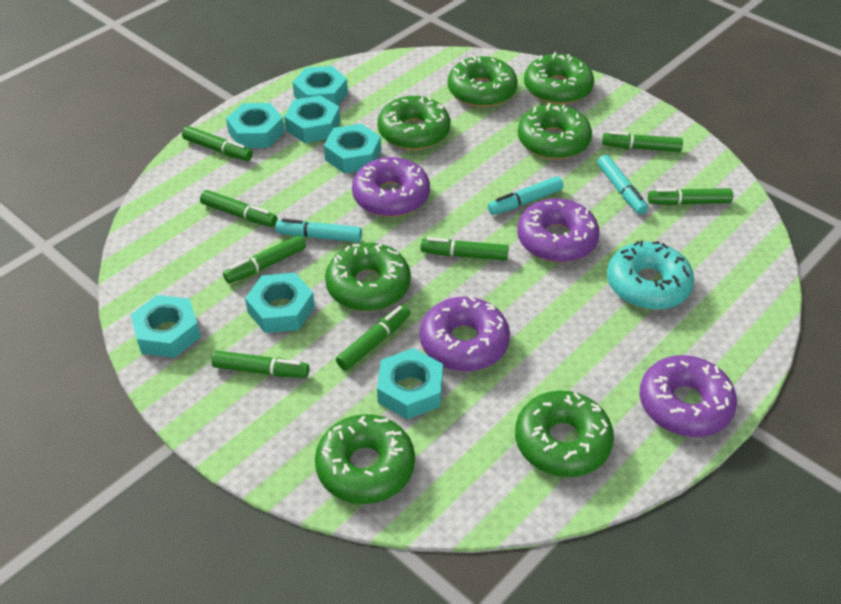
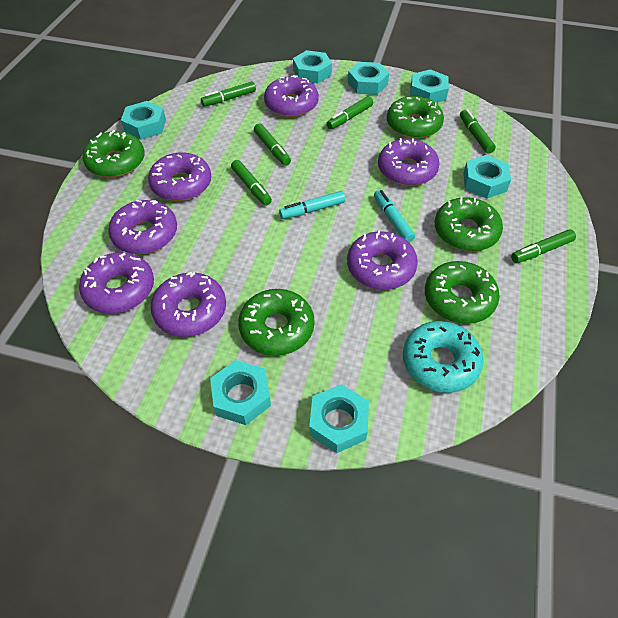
green donut: 7 -> 5
green marker: 8 -> 6
purple donut: 4 -> 7
turquoise marker: 3 -> 2

